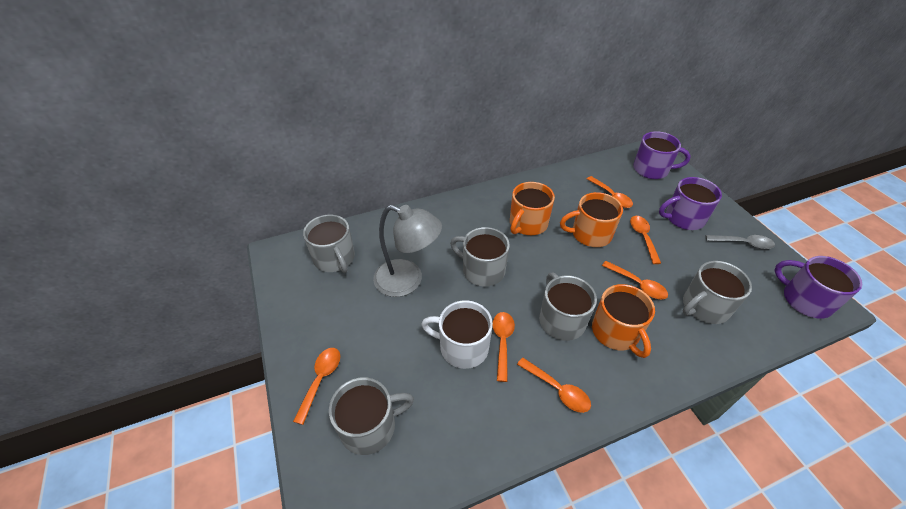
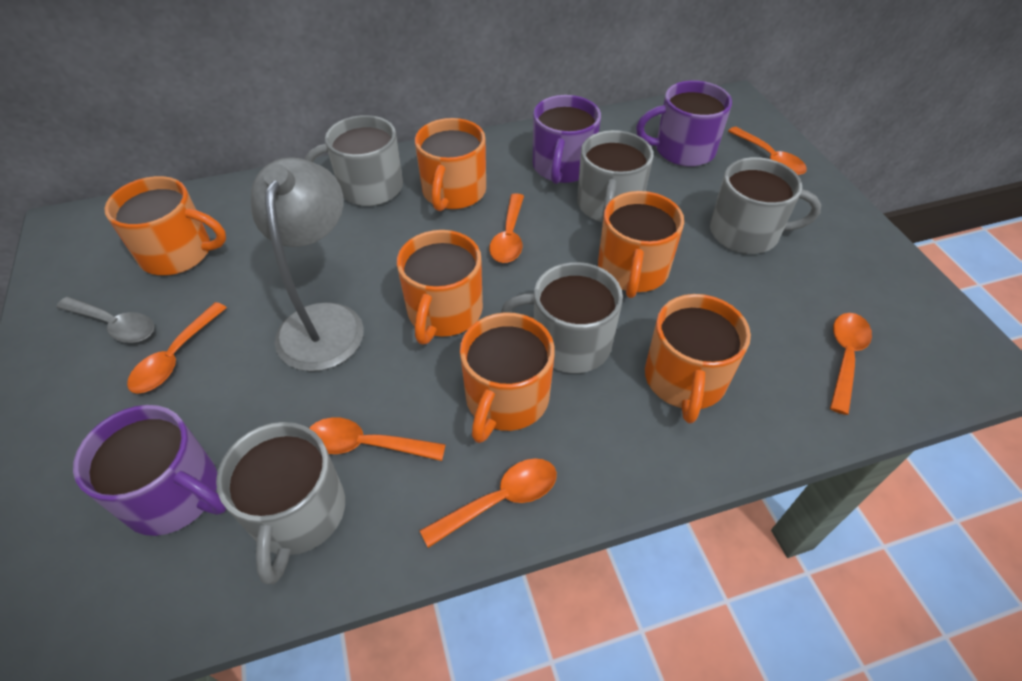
orange mug: 3 -> 6
white mug: 1 -> 0

